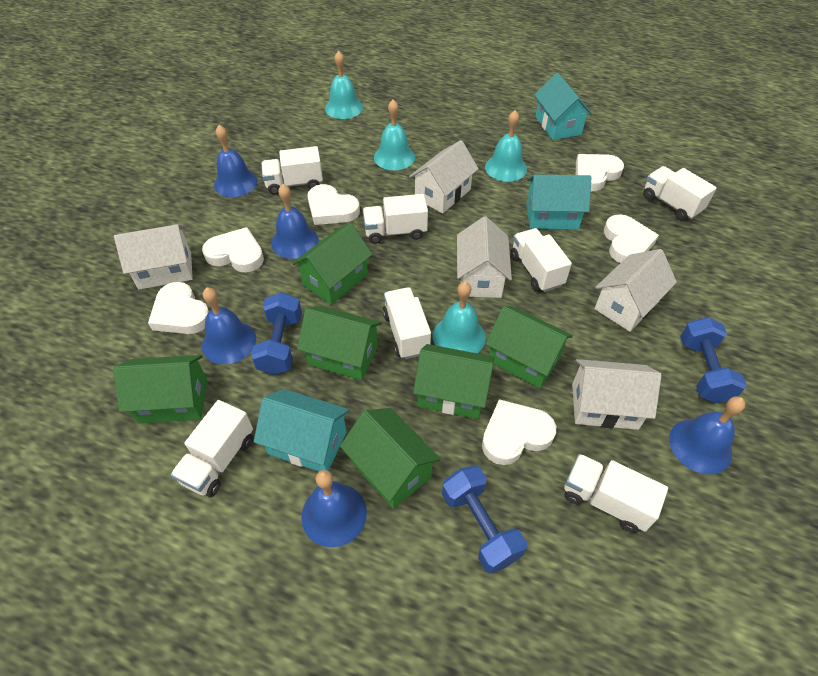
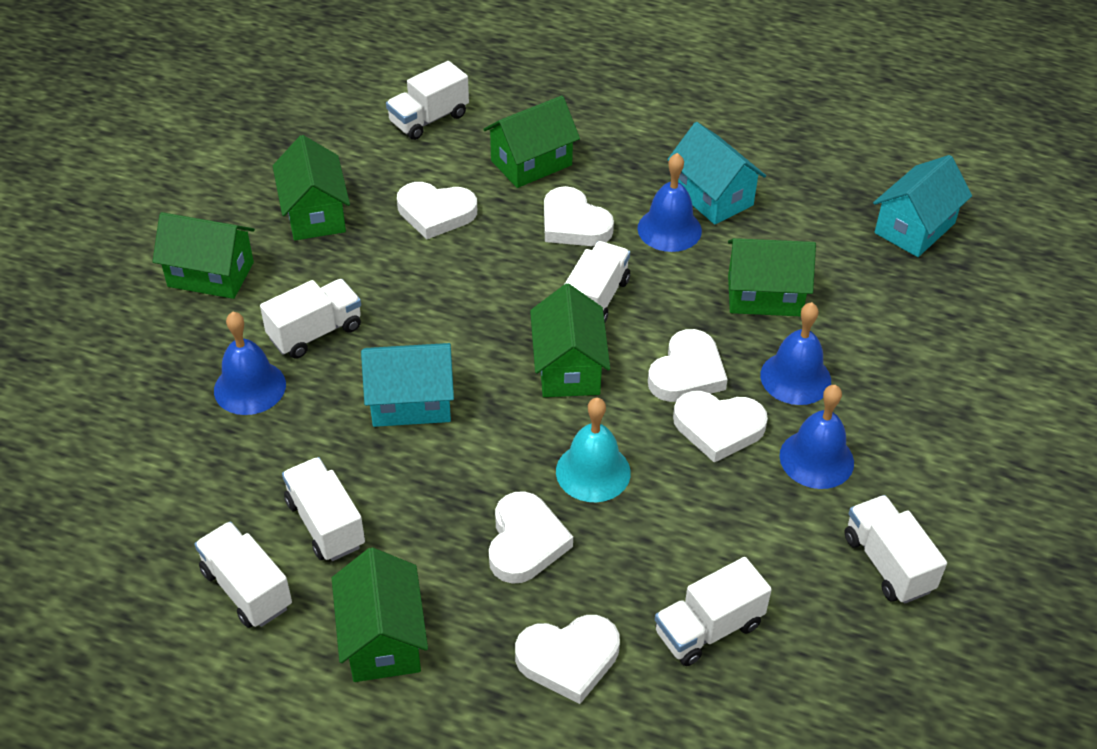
blue bell: 5 -> 4
blue dumbbell: 3 -> 0
turquoise bell: 4 -> 1
white house: 5 -> 0

